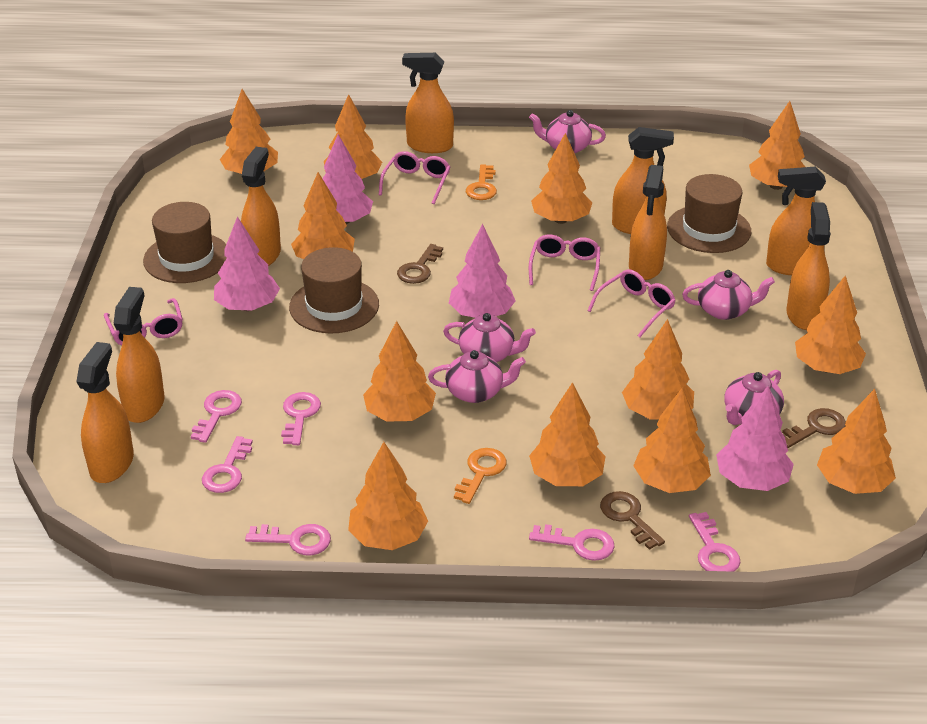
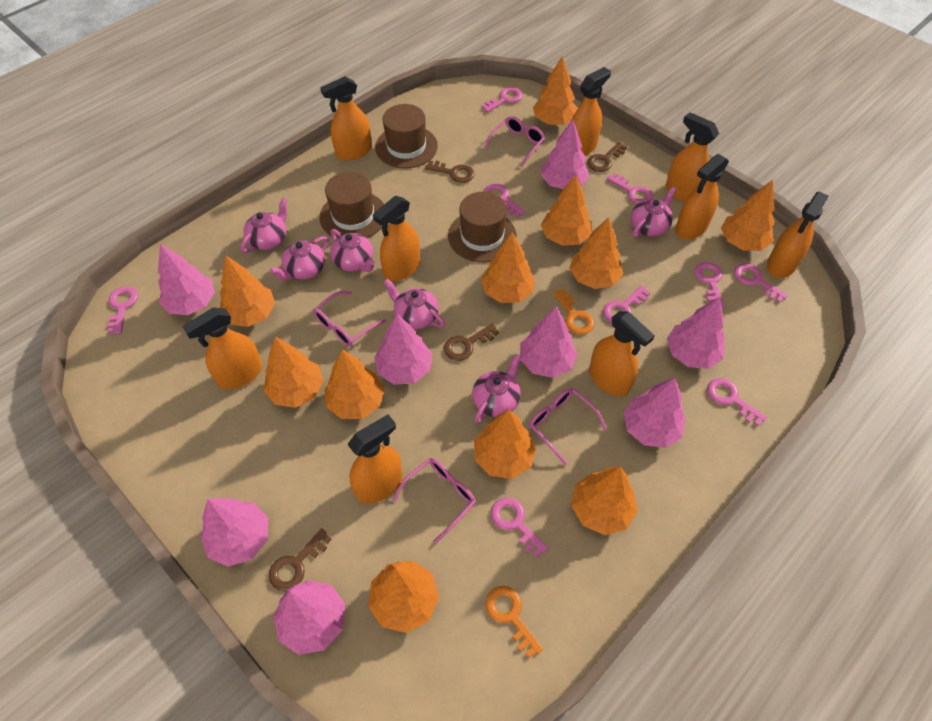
brown key: 3 -> 4
orange spray bottle: 8 -> 9
orange tree: 12 -> 11
pink key: 6 -> 9
pink teapot: 5 -> 6
pink tree: 4 -> 8

